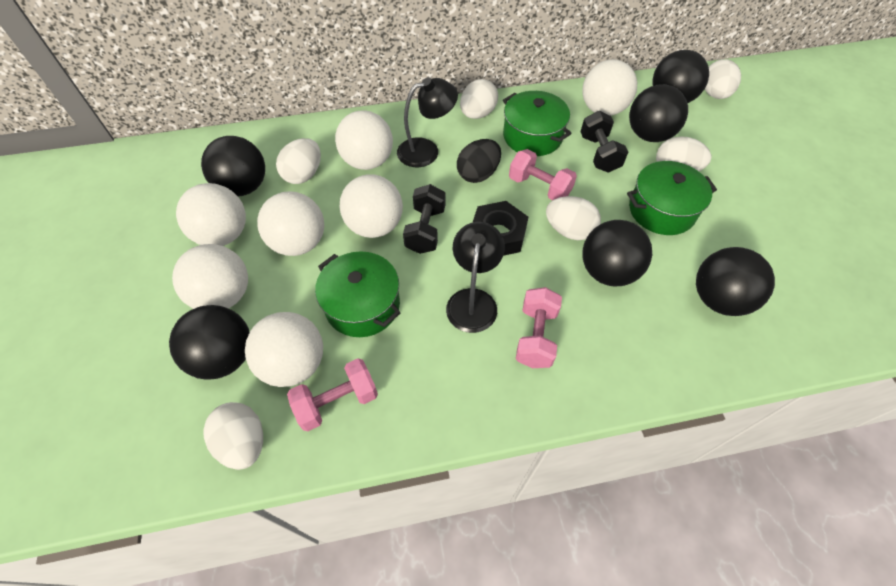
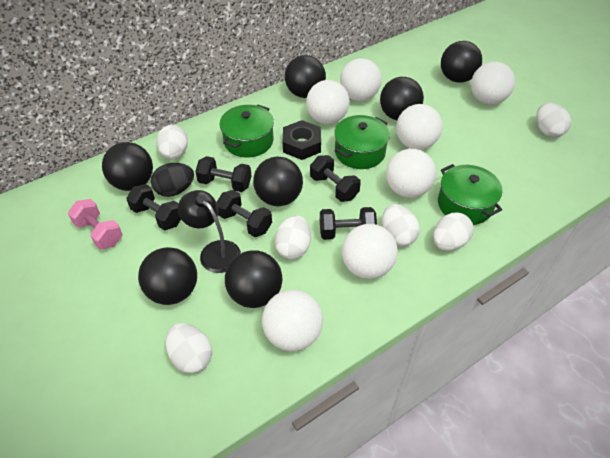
black ball: 6 -> 7
black dumbbell: 2 -> 5
black lamp: 2 -> 1
pink dumbbell: 3 -> 1

